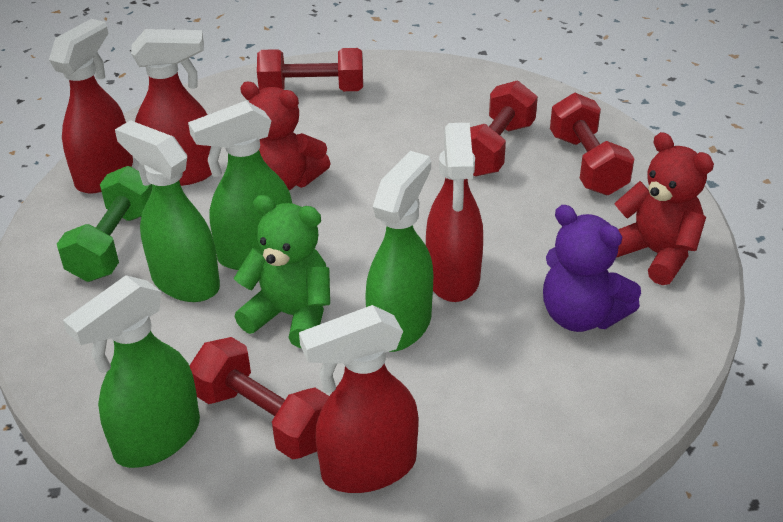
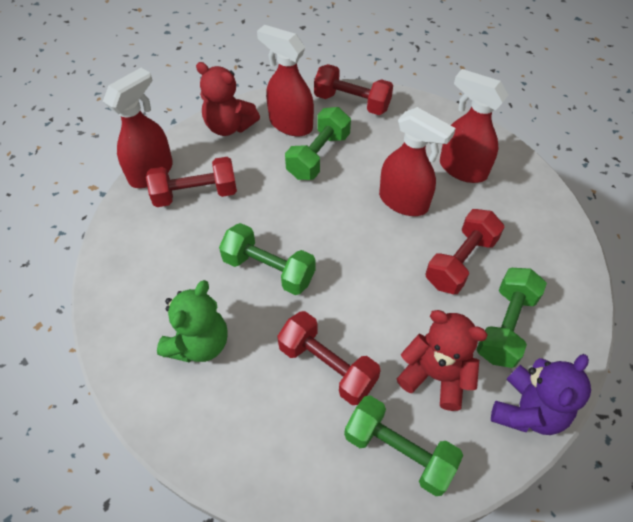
green dumbbell: 1 -> 4
green spray bottle: 4 -> 0

